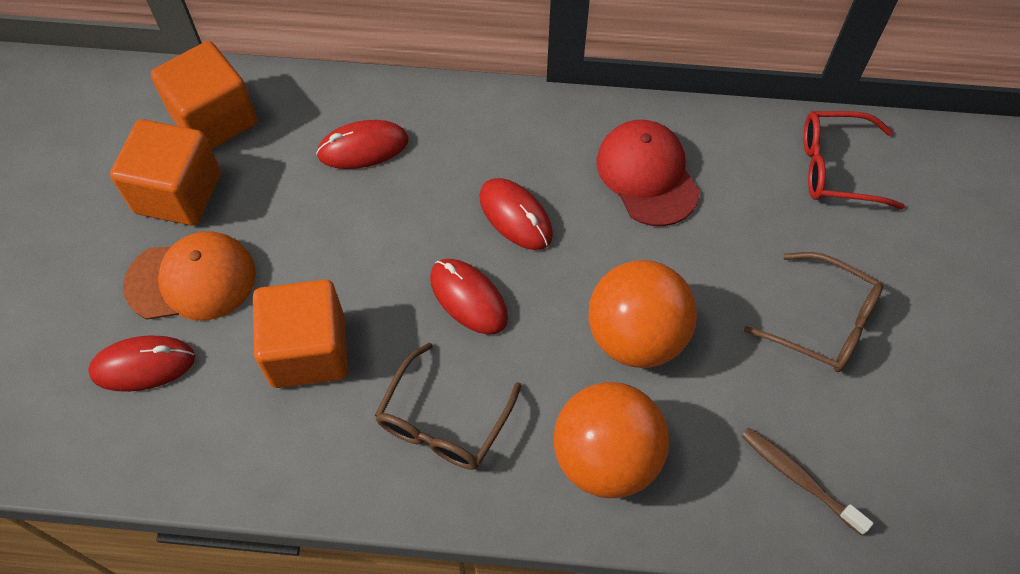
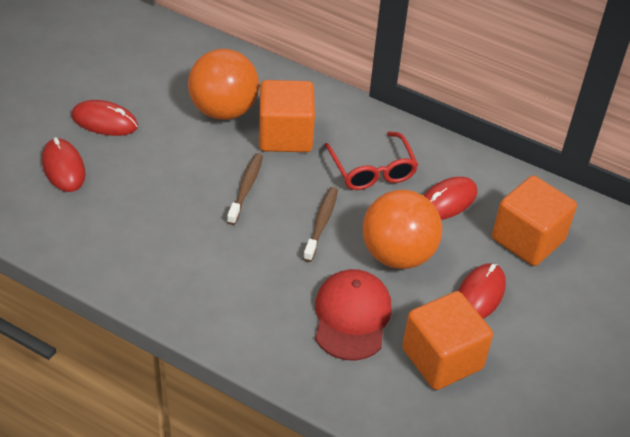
brown glasses: 2 -> 0
brown toothbrush: 1 -> 2
orange cap: 1 -> 0

